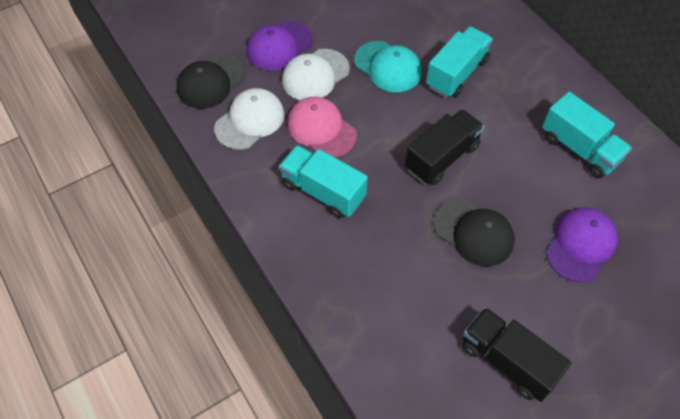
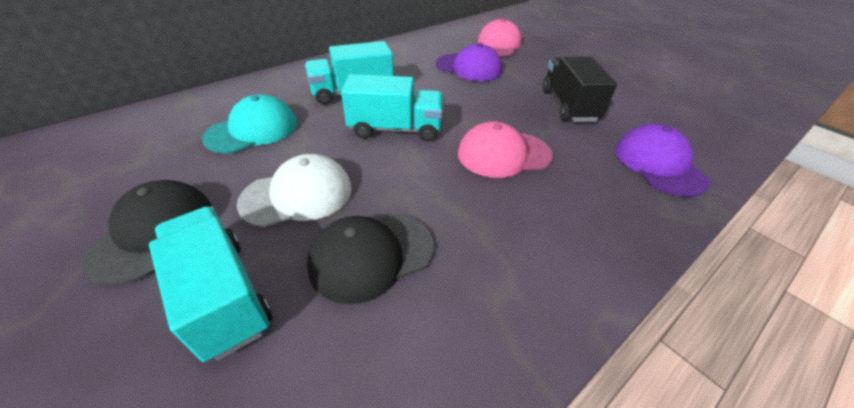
black truck: 2 -> 1
pink cap: 1 -> 2
white cap: 2 -> 1

